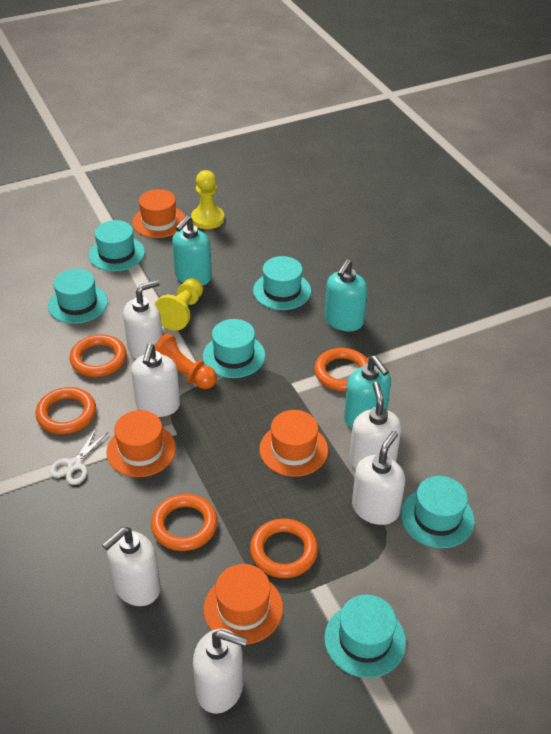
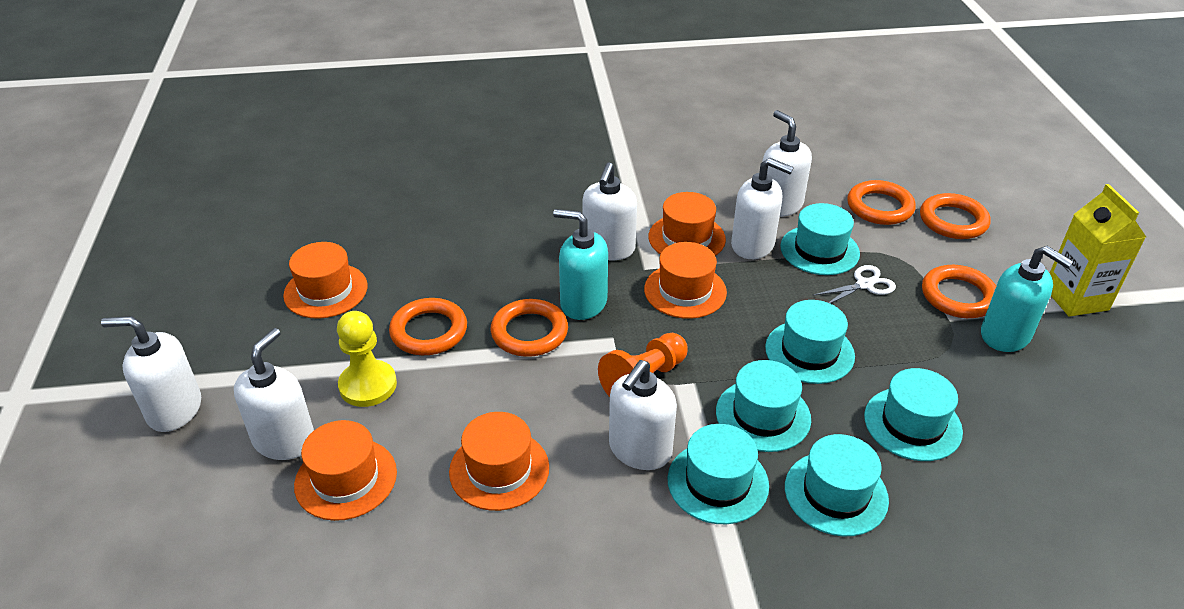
orange hat: 4 -> 5
turquoise soap dispenser: 3 -> 2
yellow carton: 0 -> 1
yellow pawn: 2 -> 1

